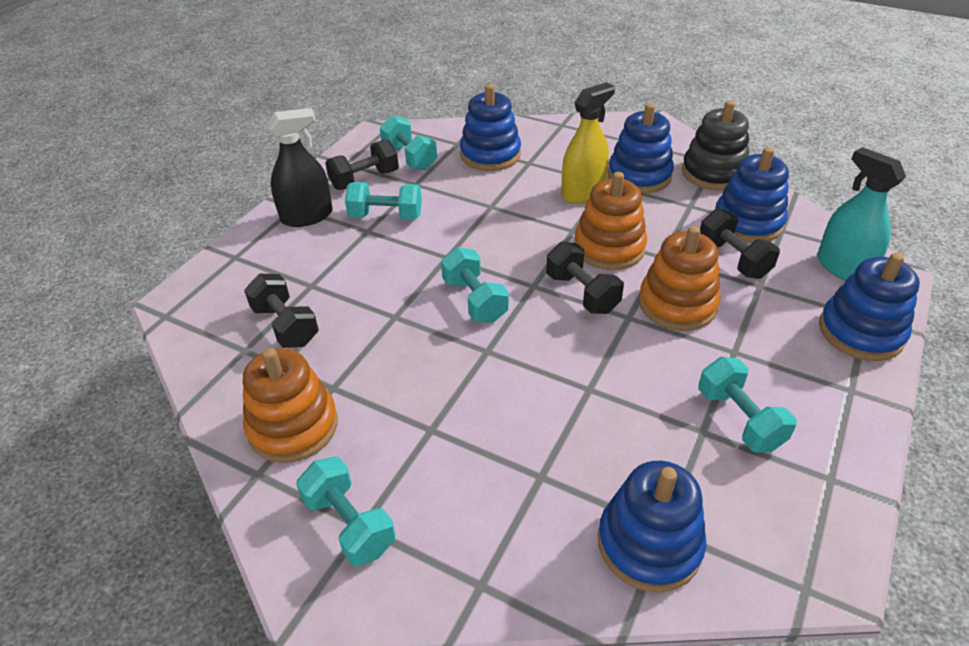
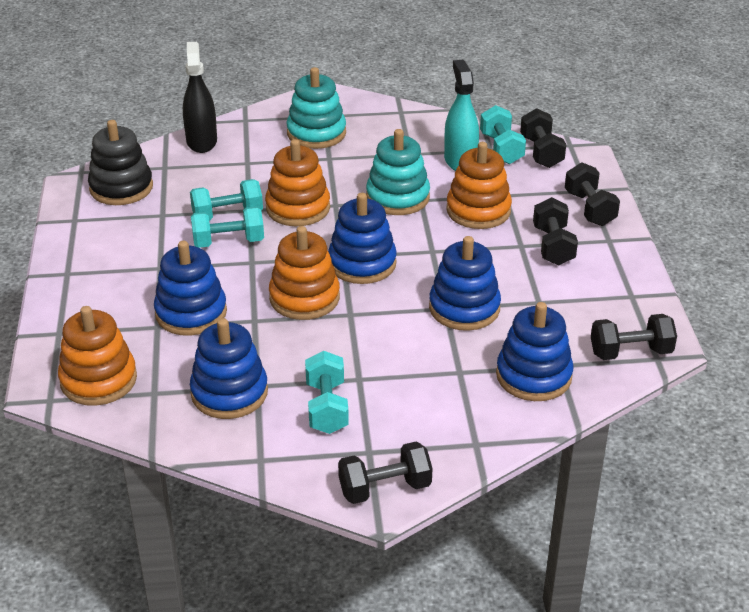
black dumbbell: 4 -> 5
orange stacking toy: 3 -> 4
turquoise dumbbell: 5 -> 4
turquoise stacking toy: 0 -> 2
yellow spray bottle: 1 -> 0

